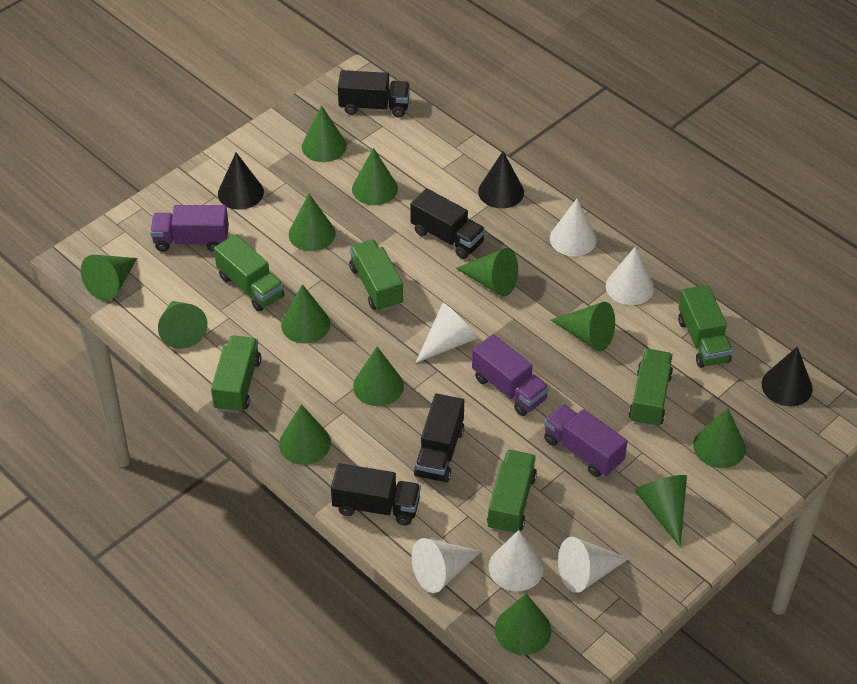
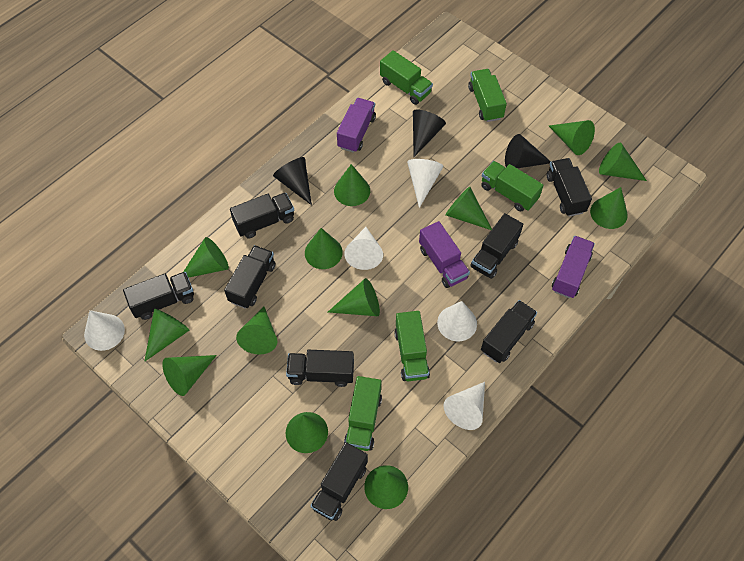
black truck: 4 -> 8
green truck: 6 -> 5
white cone: 6 -> 5

